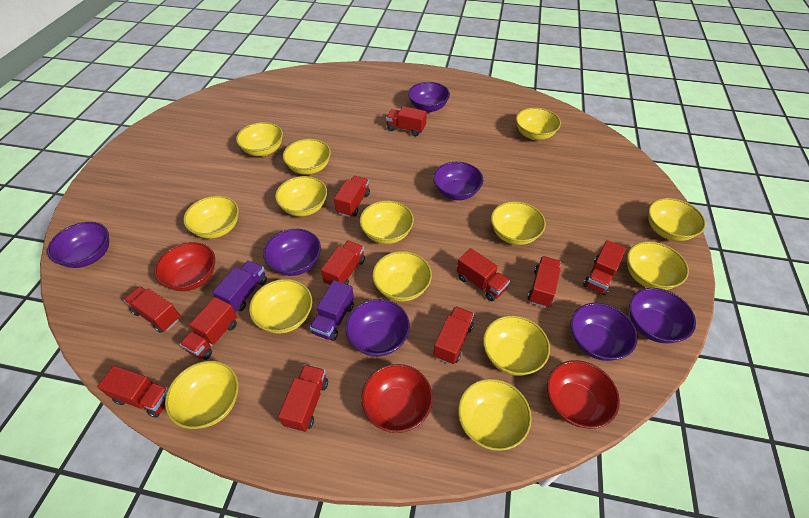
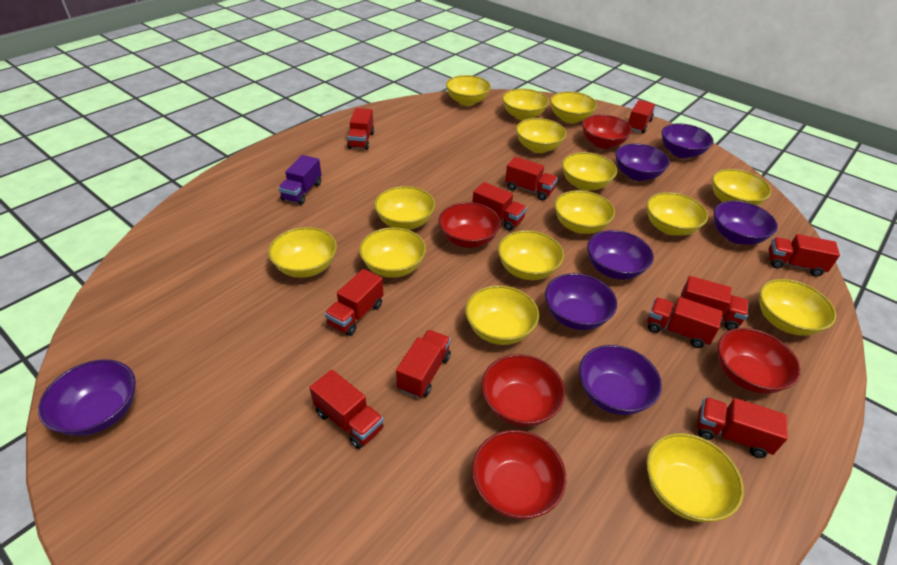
purple truck: 2 -> 1
red bowl: 3 -> 5
yellow bowl: 14 -> 15

